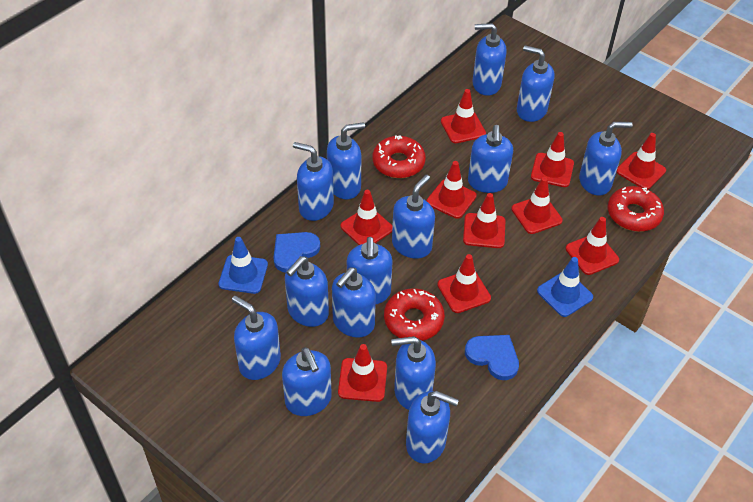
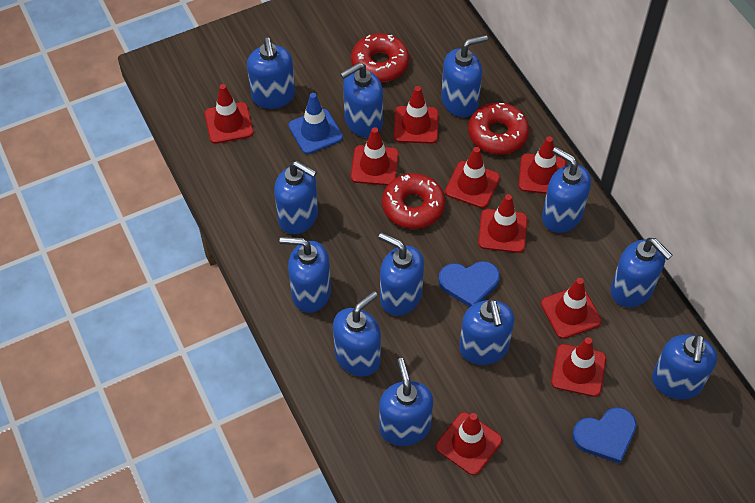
blue soap dispenser: 14 -> 12
blue traffic cone: 2 -> 1
red traffic cone: 10 -> 9

